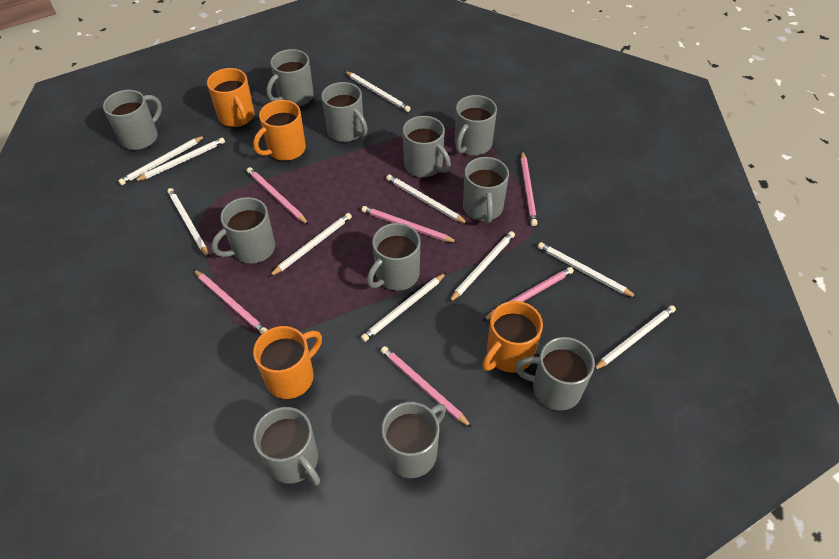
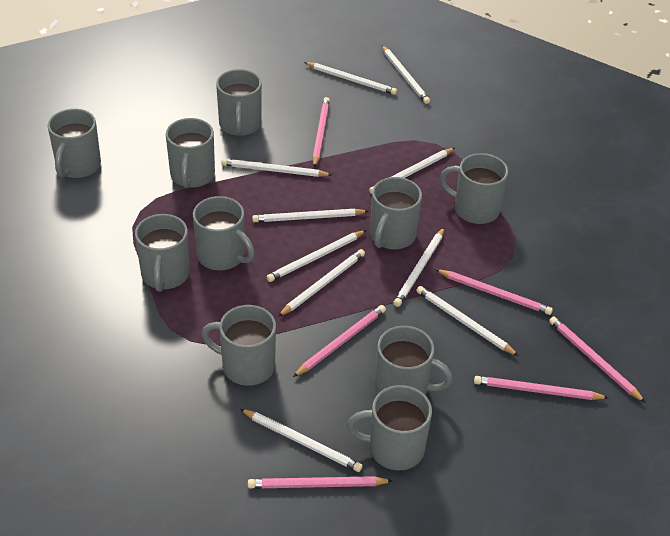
grey mug: 11 -> 10
orange mug: 4 -> 0

